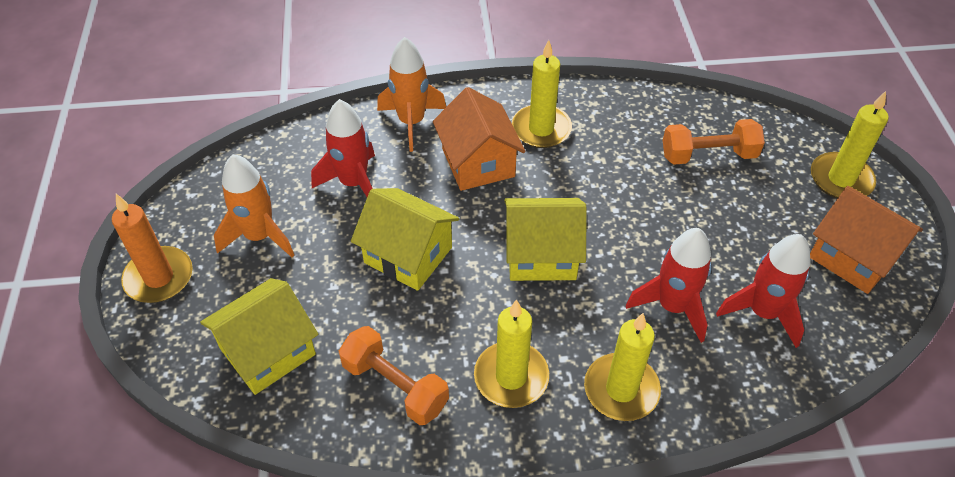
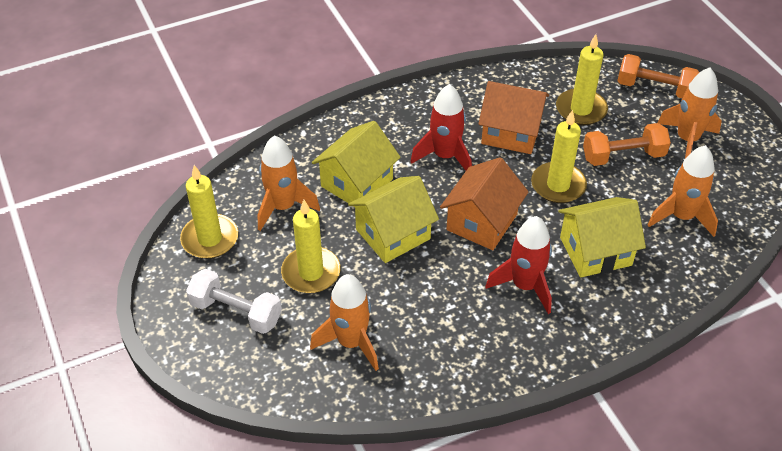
orange candle: 1 -> 0
orange rocket: 2 -> 4
red rocket: 3 -> 2
white dumbbell: 0 -> 1

